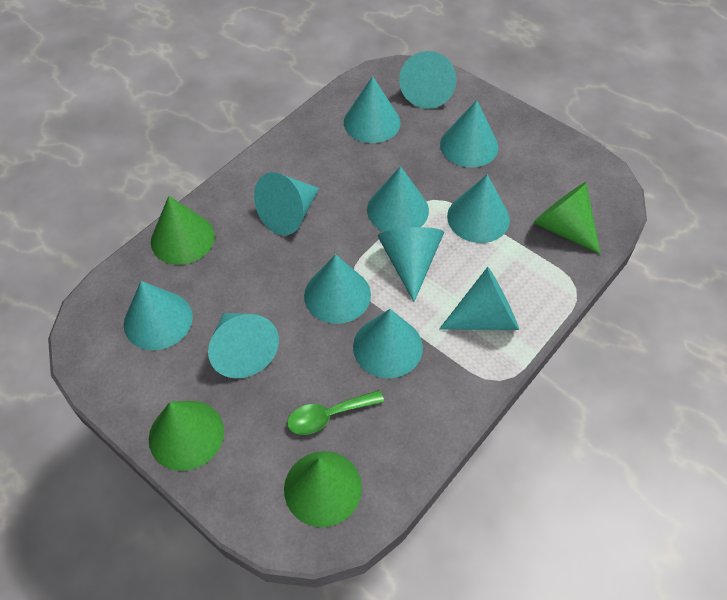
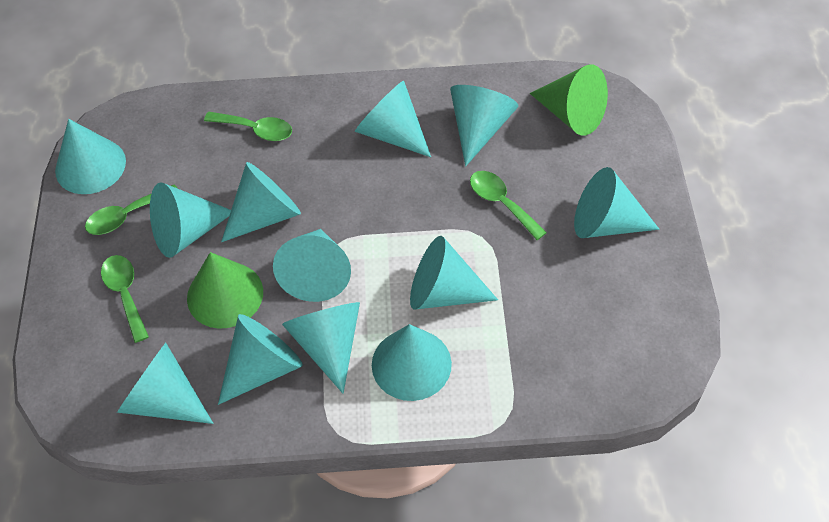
green cone: 4 -> 2
green spoon: 1 -> 4

